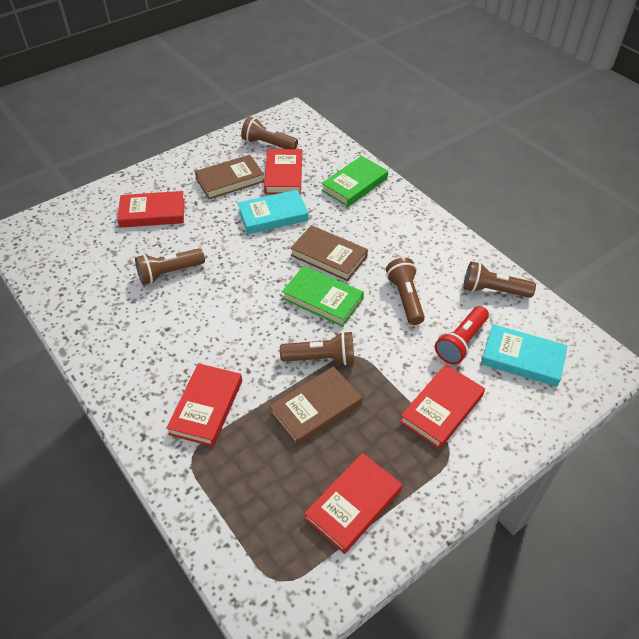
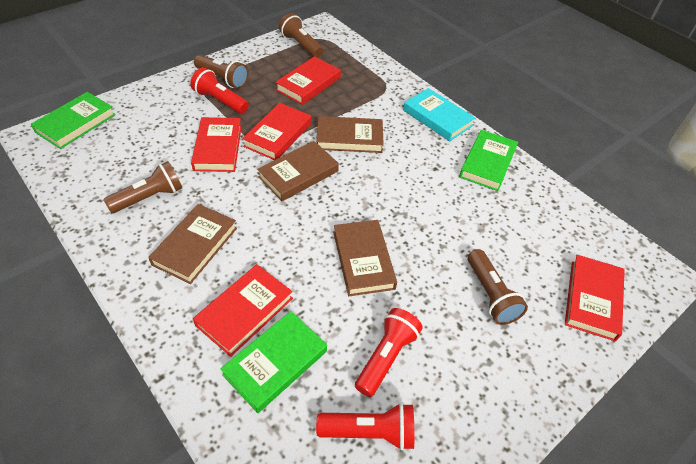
brown book: 3 -> 4
brown flashlight: 5 -> 4
green book: 2 -> 3
red flashlight: 1 -> 3
turquoise book: 2 -> 1

